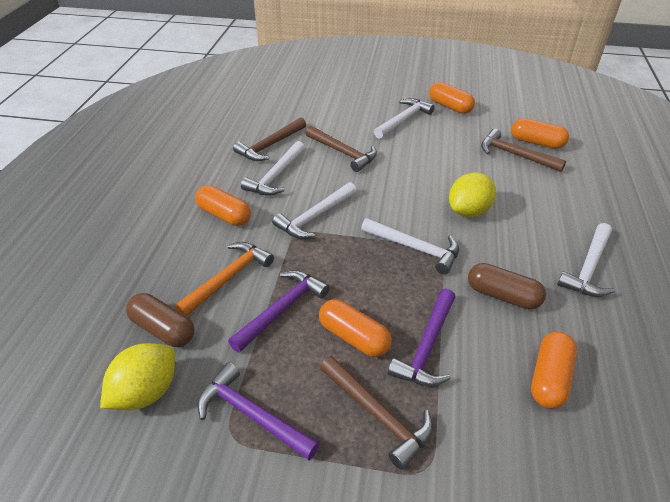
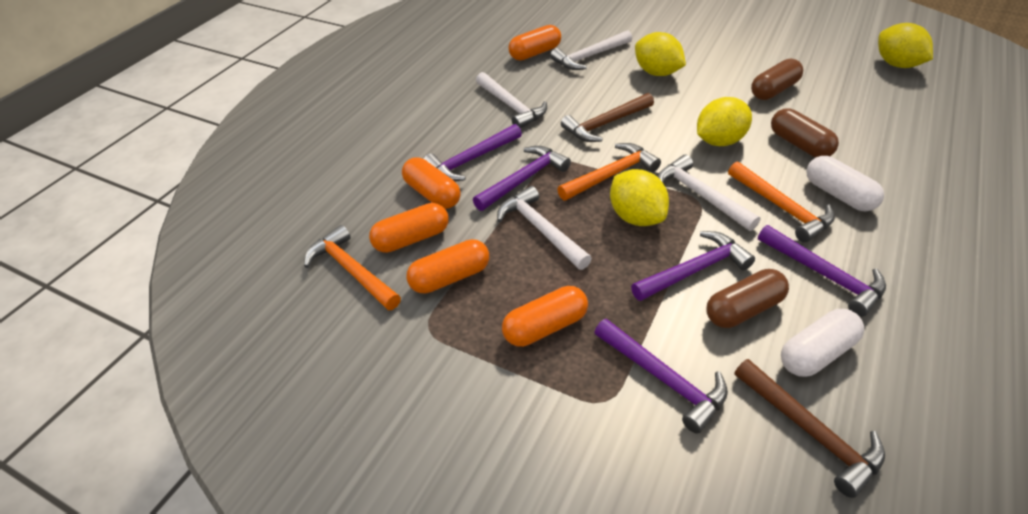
brown capsule: 2 -> 3
brown hammer: 4 -> 2
orange hammer: 1 -> 3
purple hammer: 3 -> 5
white capsule: 0 -> 2
white hammer: 5 -> 4
yellow lemon: 2 -> 4

